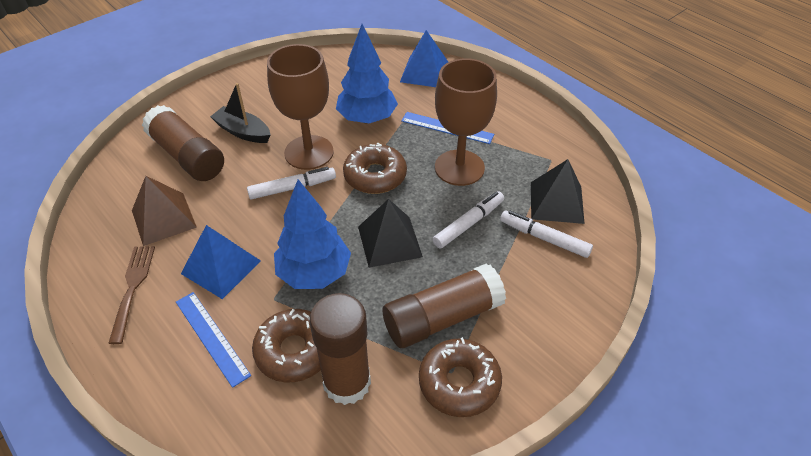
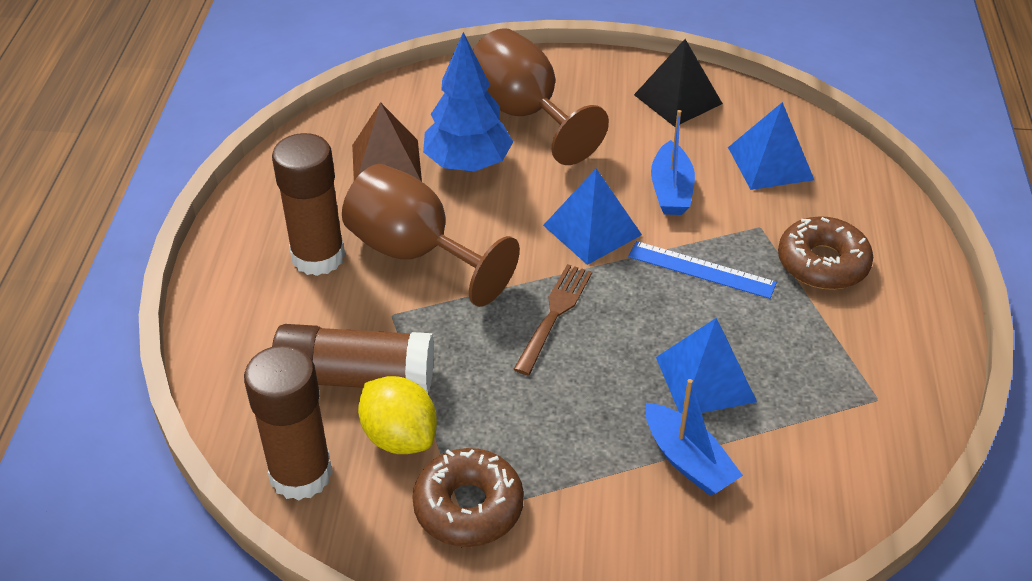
black boat: 1 -> 0
black pyramid: 2 -> 1
blue boat: 0 -> 2
blue pyramid: 2 -> 3
blue ruler: 2 -> 1
blue tree: 2 -> 1
brown donut: 3 -> 2
white marker: 3 -> 0
yellow lemon: 0 -> 1

